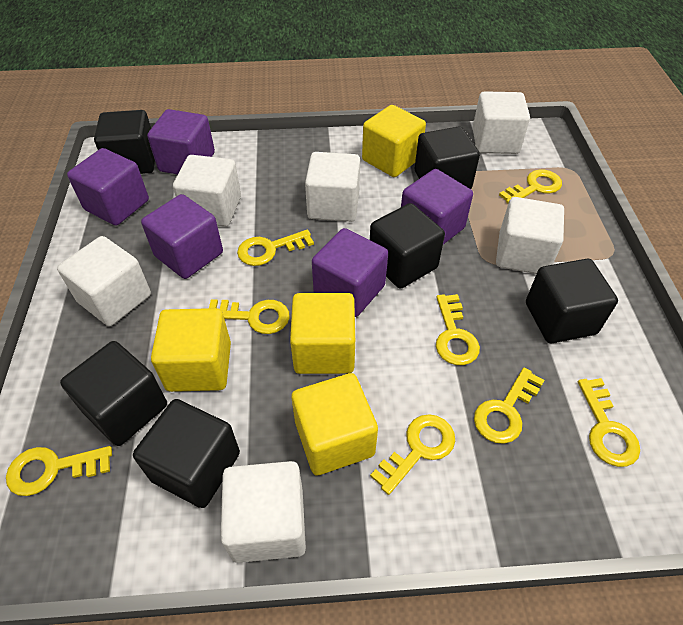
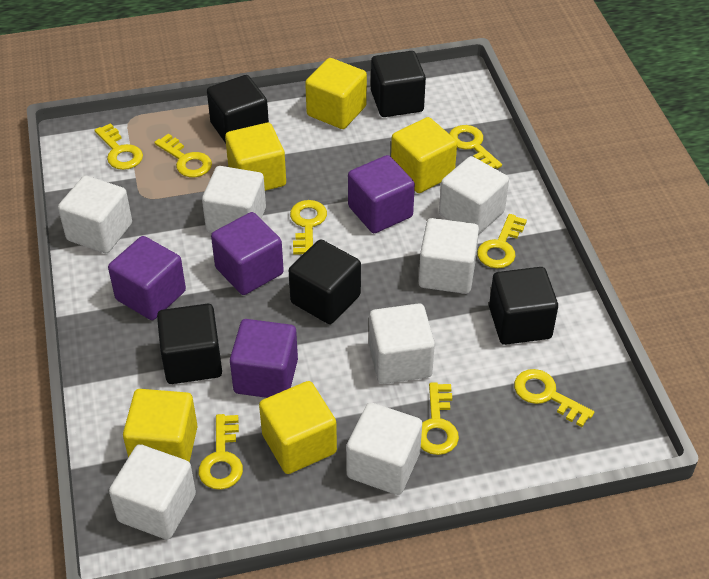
black cube: 6 -> 5
purple cube: 5 -> 4
white cube: 6 -> 7
yellow cube: 4 -> 5

